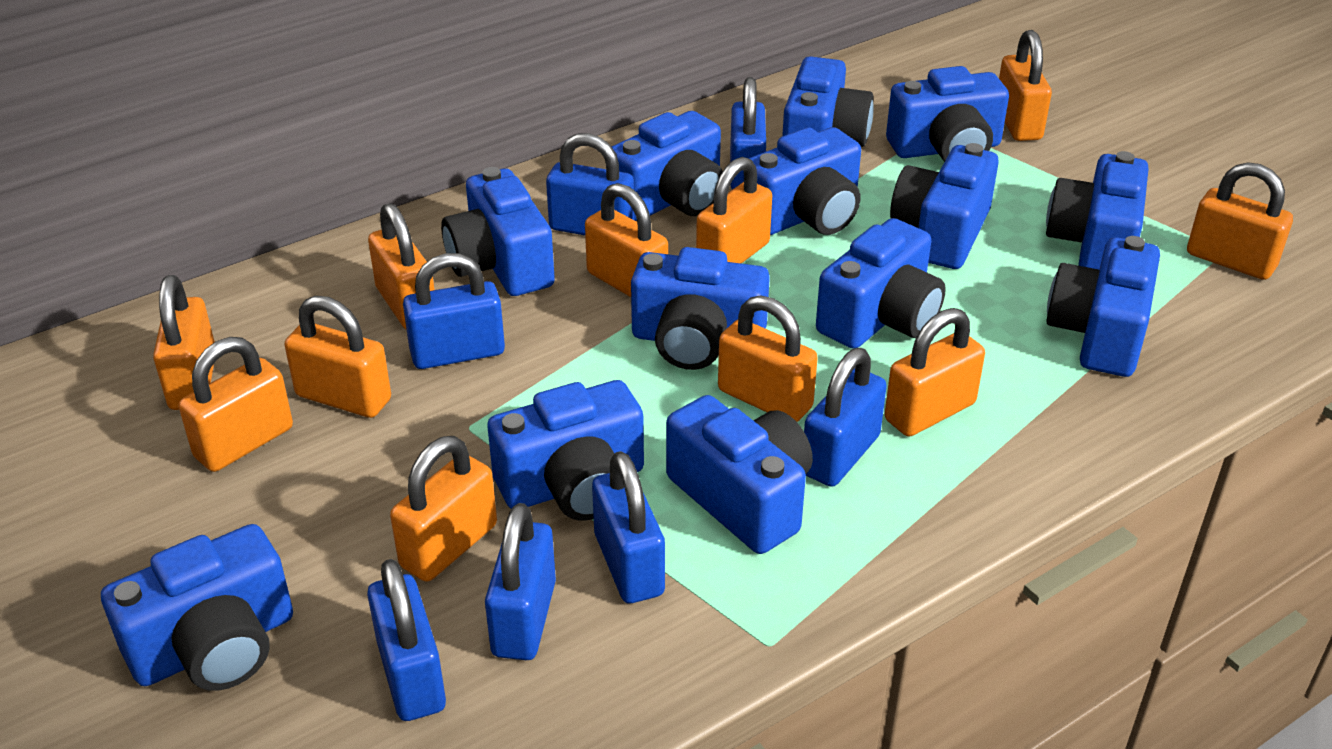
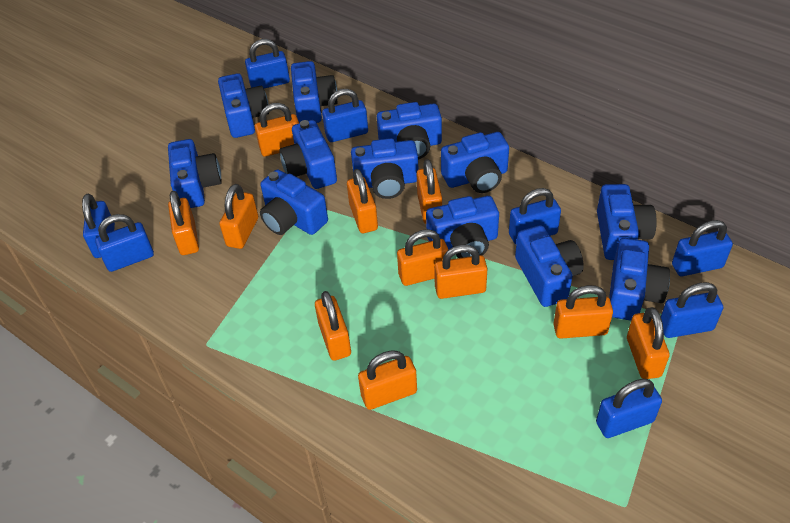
blue camera: 13 -> 12
blue padlock: 7 -> 8

